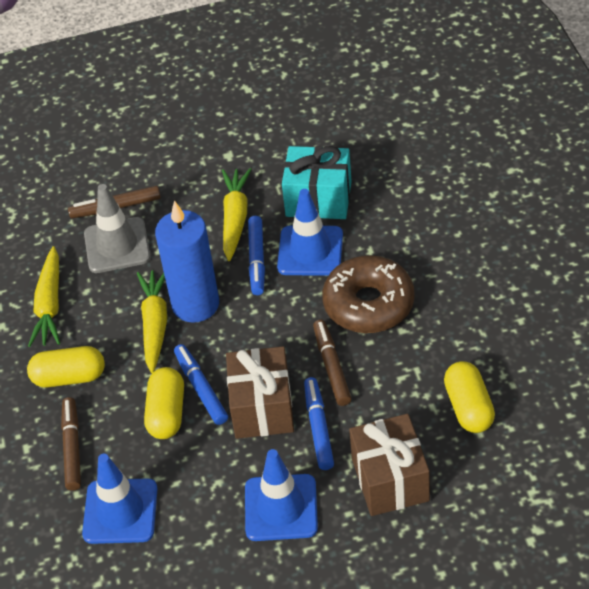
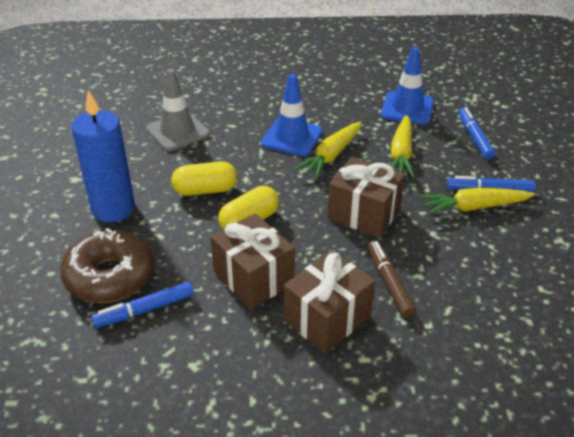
blue traffic cone: 3 -> 2
brown gift: 2 -> 3
brown marker: 3 -> 1
turquoise gift: 1 -> 0
yellow capsule: 3 -> 2

